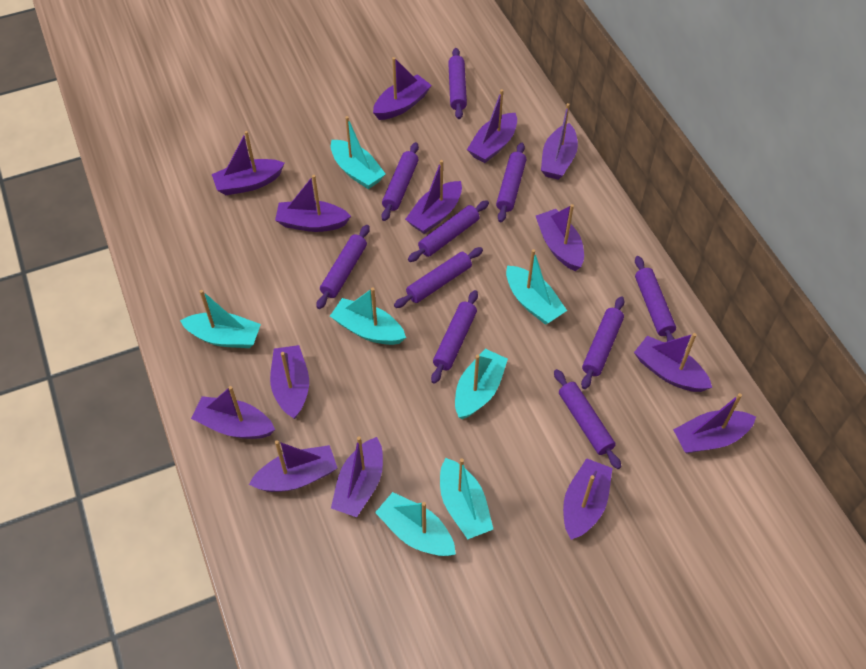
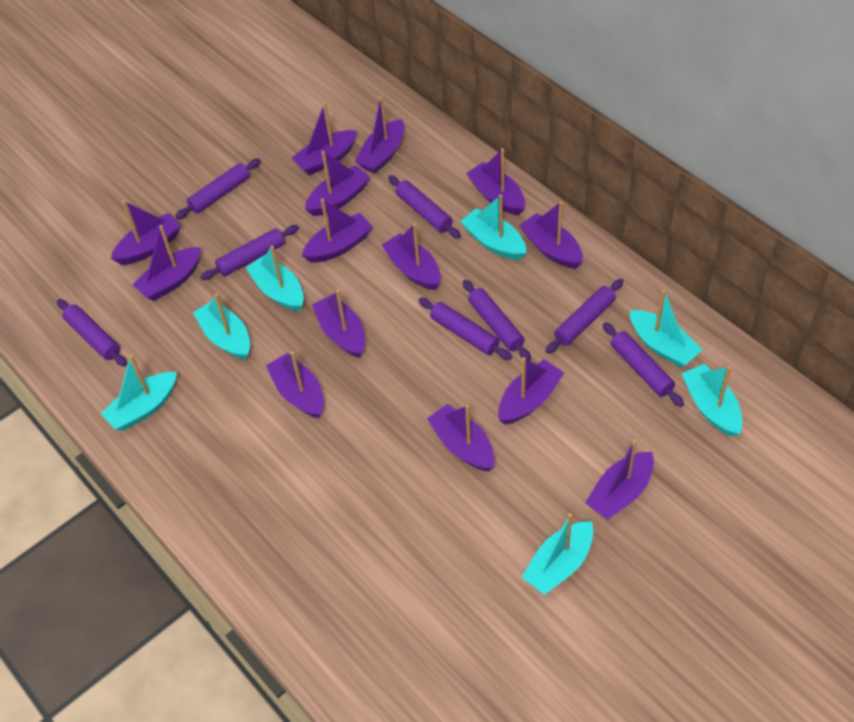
purple rolling pin: 10 -> 8

